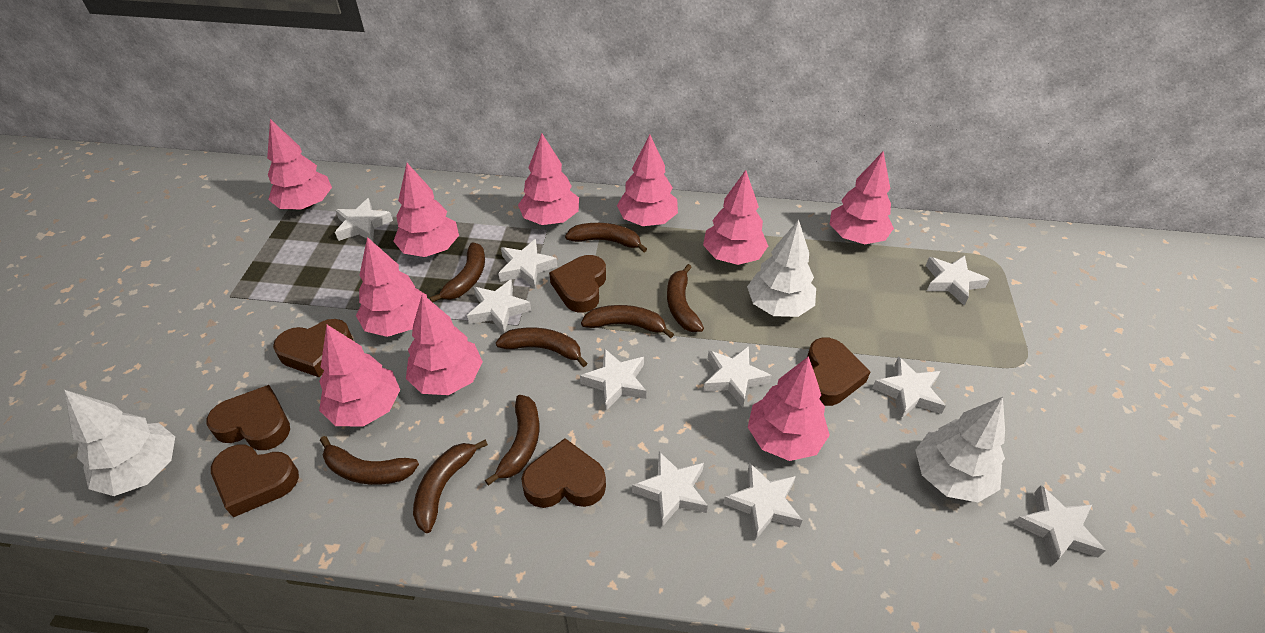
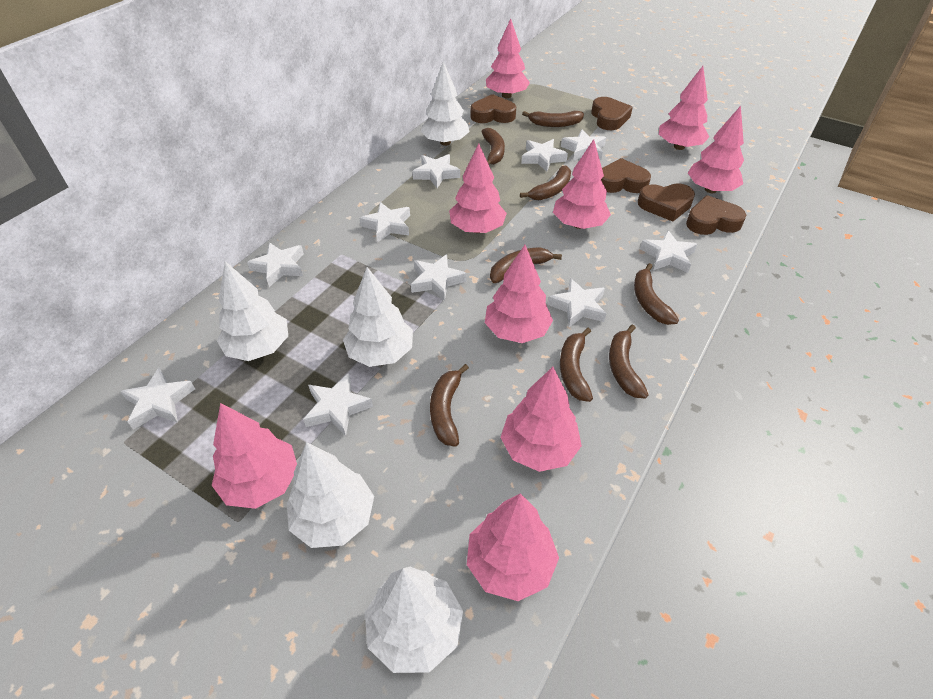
brown heart: 6 -> 5
pink tree: 10 -> 9
white tree: 3 -> 5

